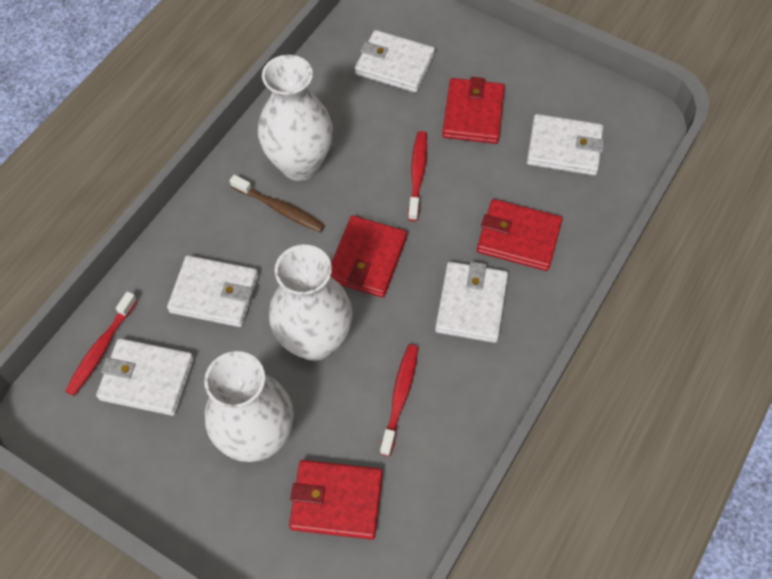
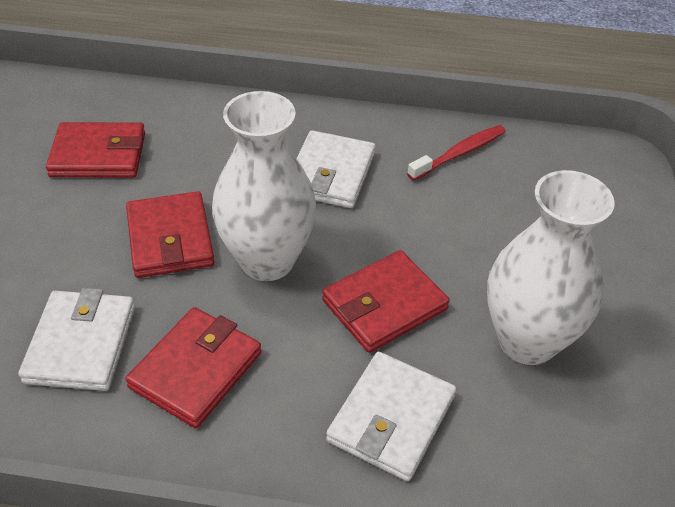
brown toothbrush: 1 -> 0
red toothbrush: 3 -> 1
white vase: 3 -> 2
white wallet: 5 -> 3

